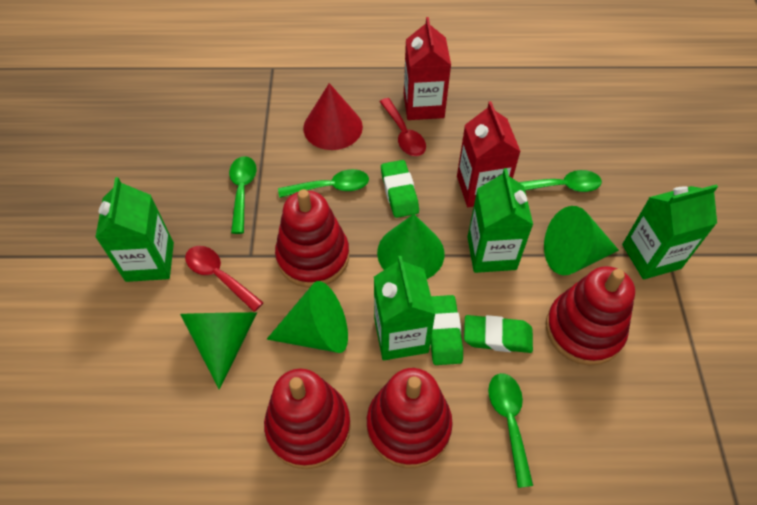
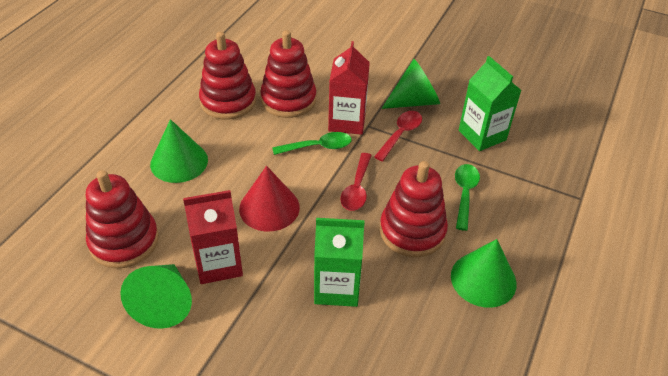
green carton: 4 -> 2
green eraser: 3 -> 0
green spoon: 4 -> 2

